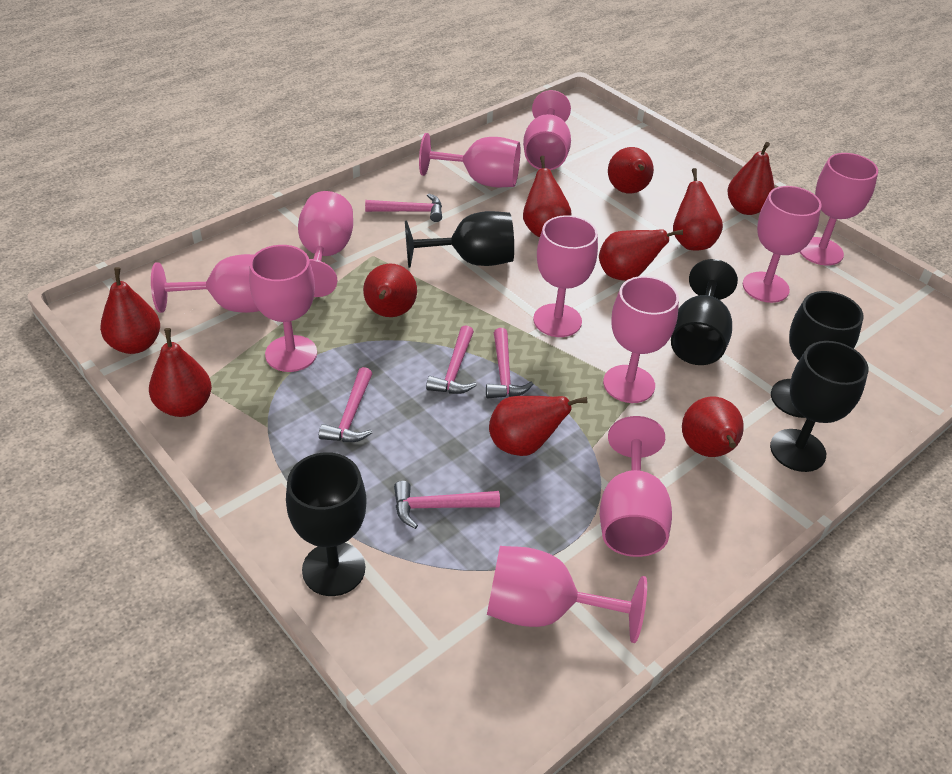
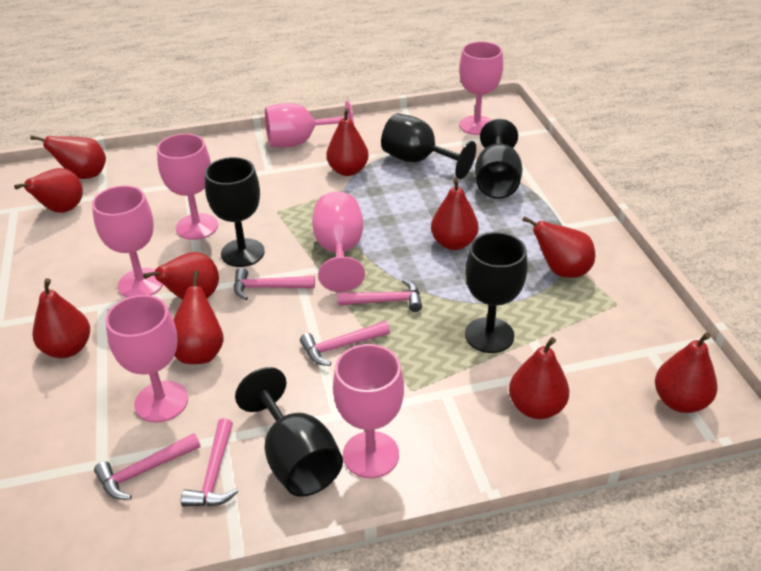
pink goblet: 11 -> 7

